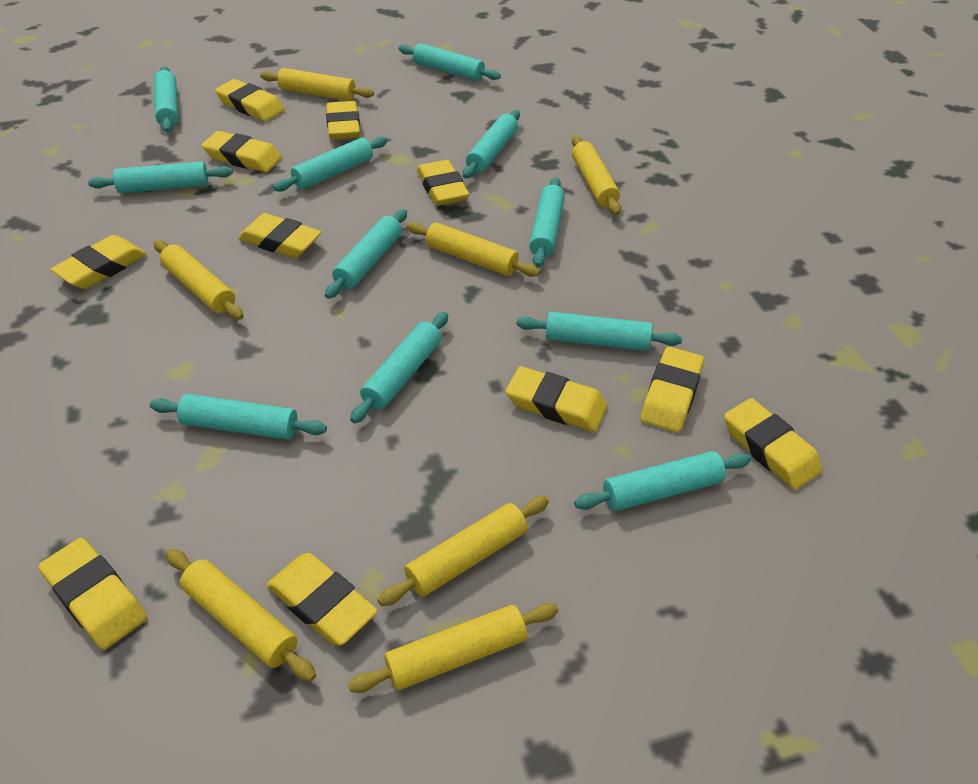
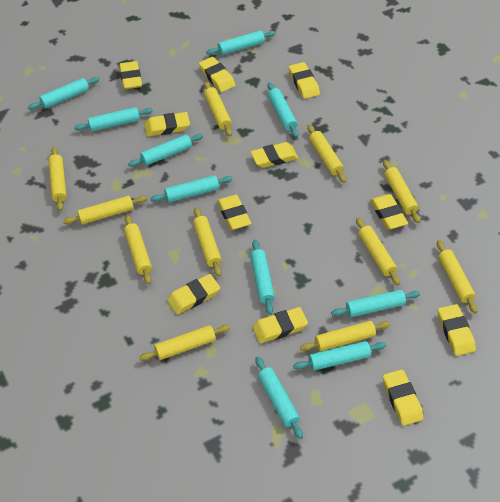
turquoise rolling pin: 11 -> 10
yellow rolling pin: 7 -> 11

